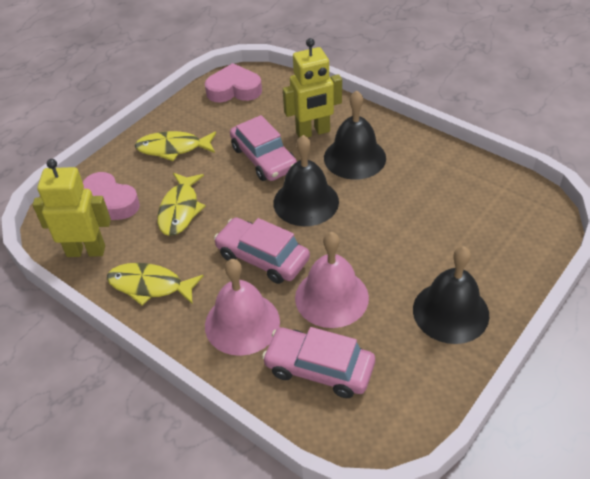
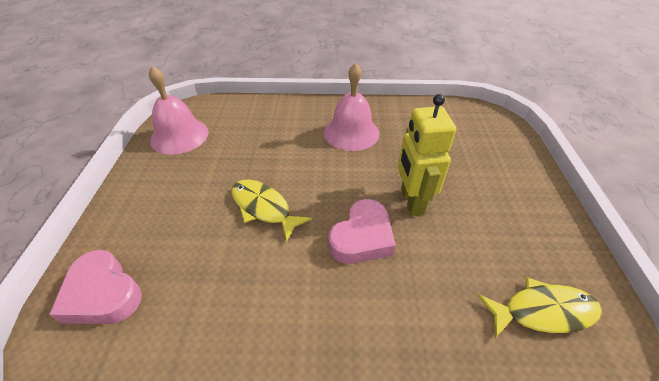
black bell: 3 -> 0
pink car: 3 -> 0
yellow fish: 3 -> 2
yellow robot: 2 -> 1

